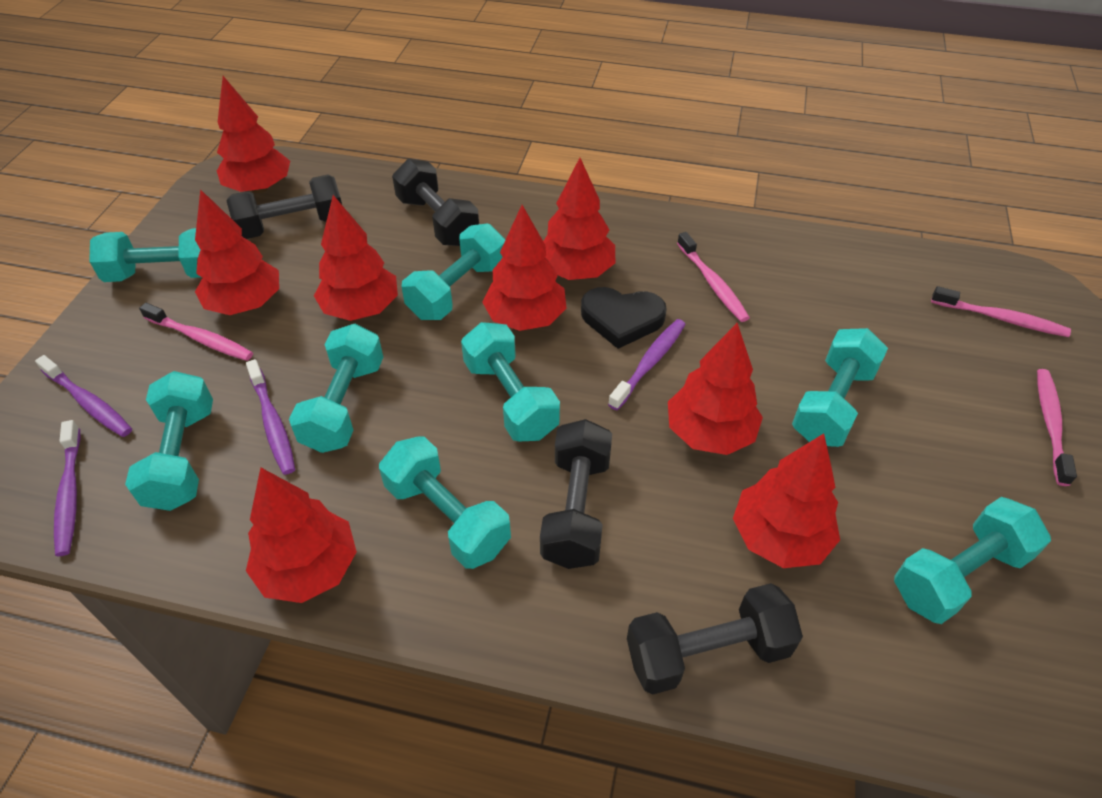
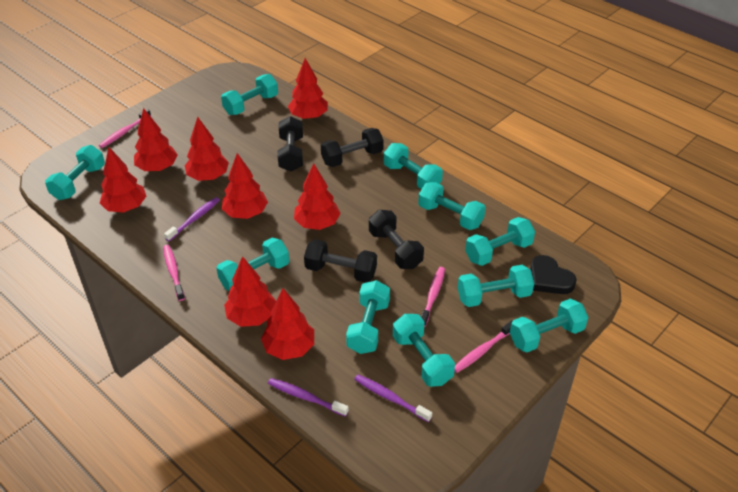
purple toothbrush: 4 -> 3
turquoise dumbbell: 8 -> 10

